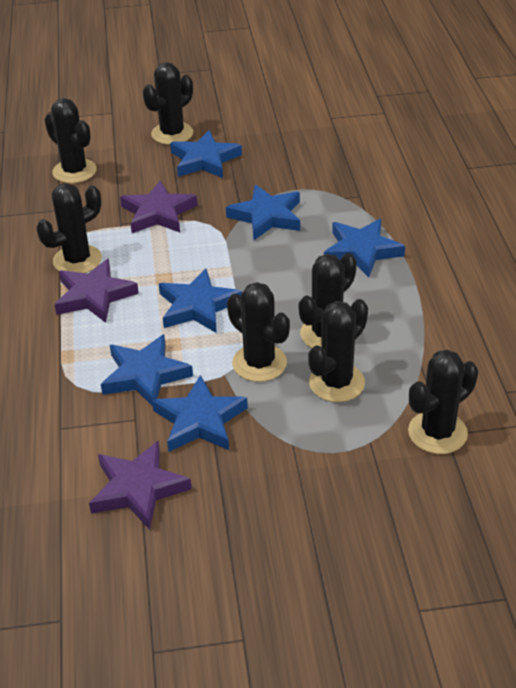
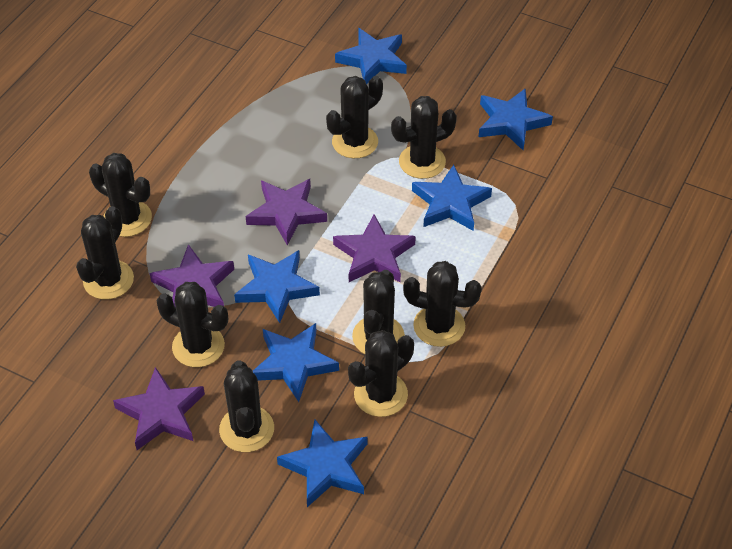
black cactus: 7 -> 9
purple star: 3 -> 4

